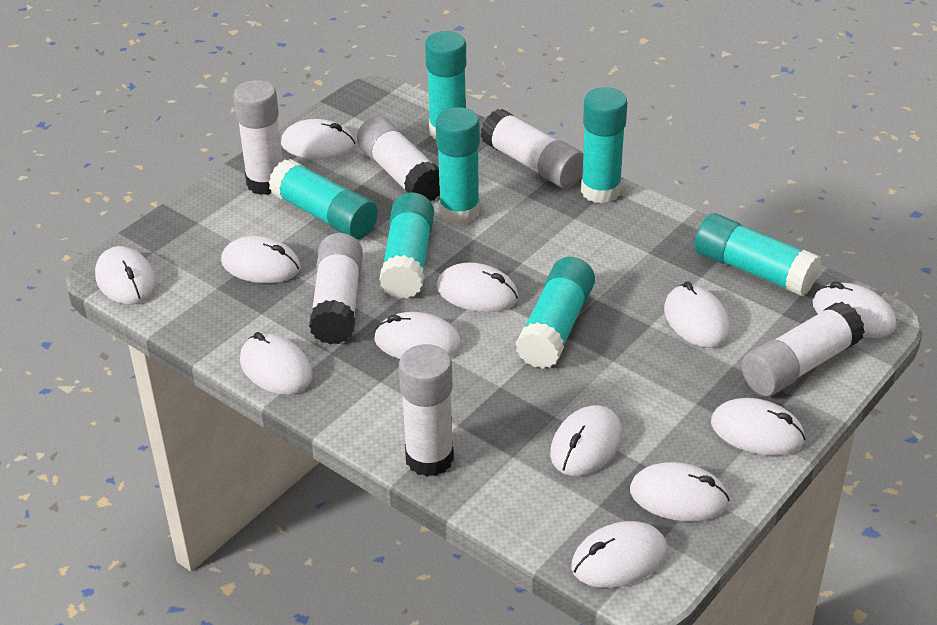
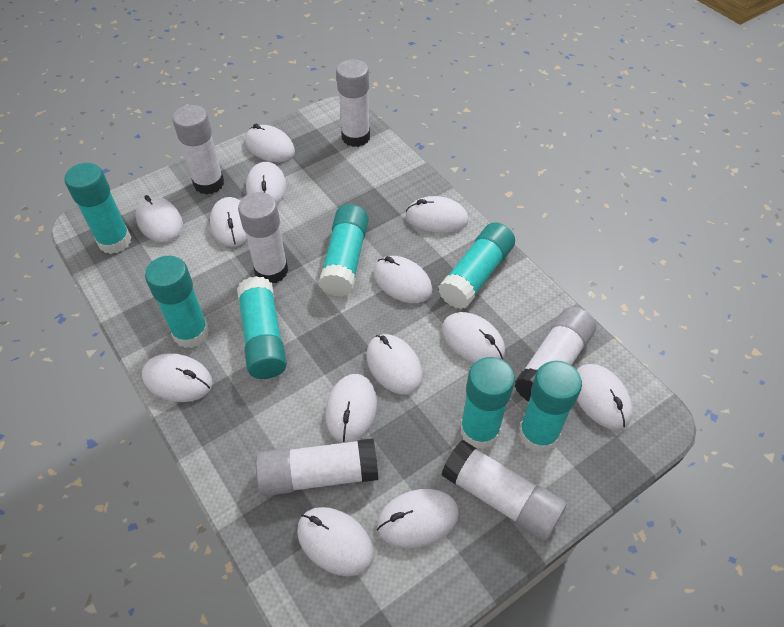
white mouse: 12 -> 13

